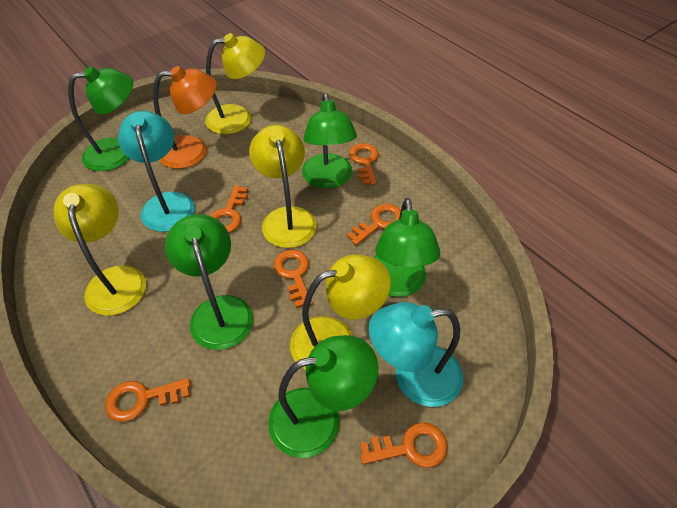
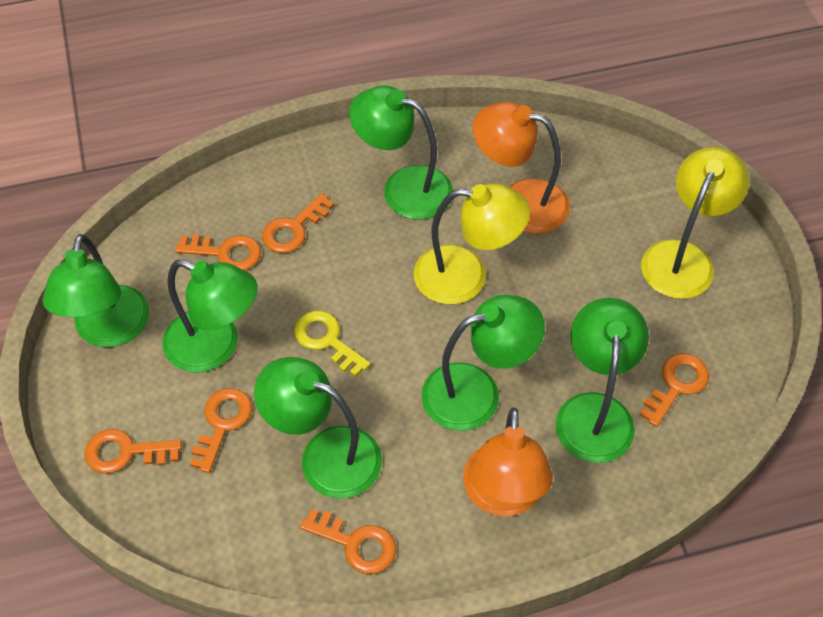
green lamp: 5 -> 6
orange lamp: 1 -> 2
turquoise lamp: 2 -> 0
yellow key: 0 -> 1
yellow lamp: 4 -> 2

